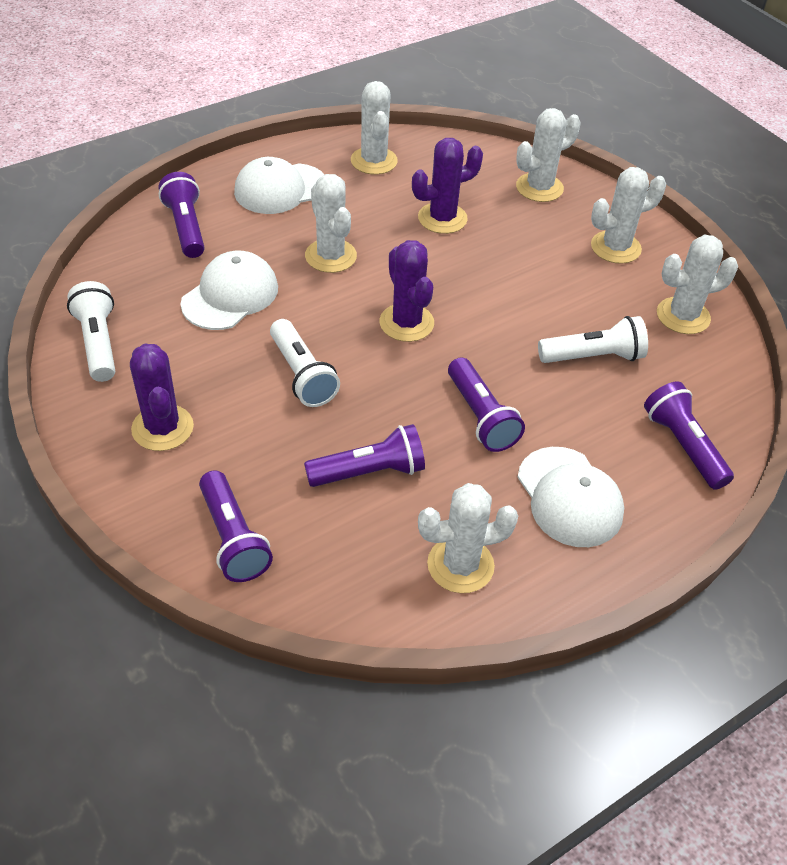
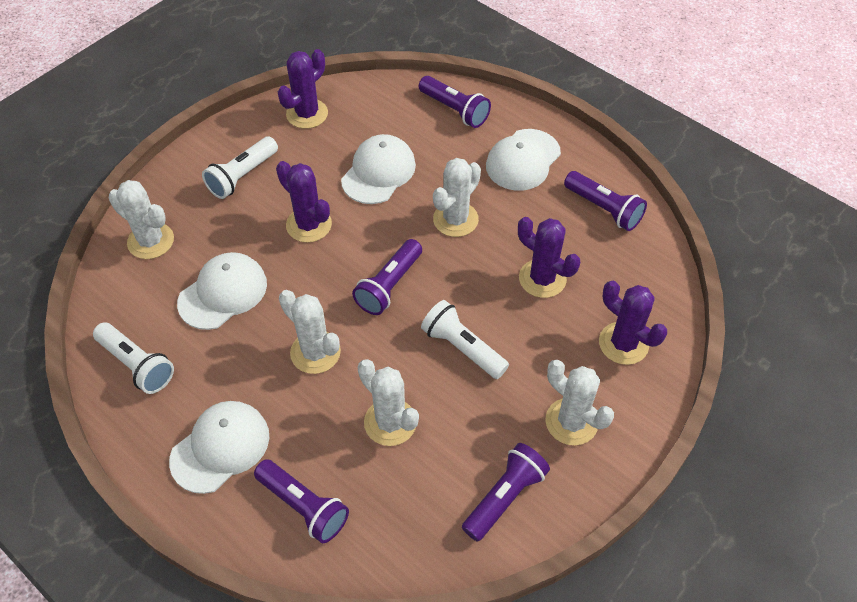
purple cactus: 3 -> 4
white cactus: 6 -> 5
white cap: 3 -> 4

